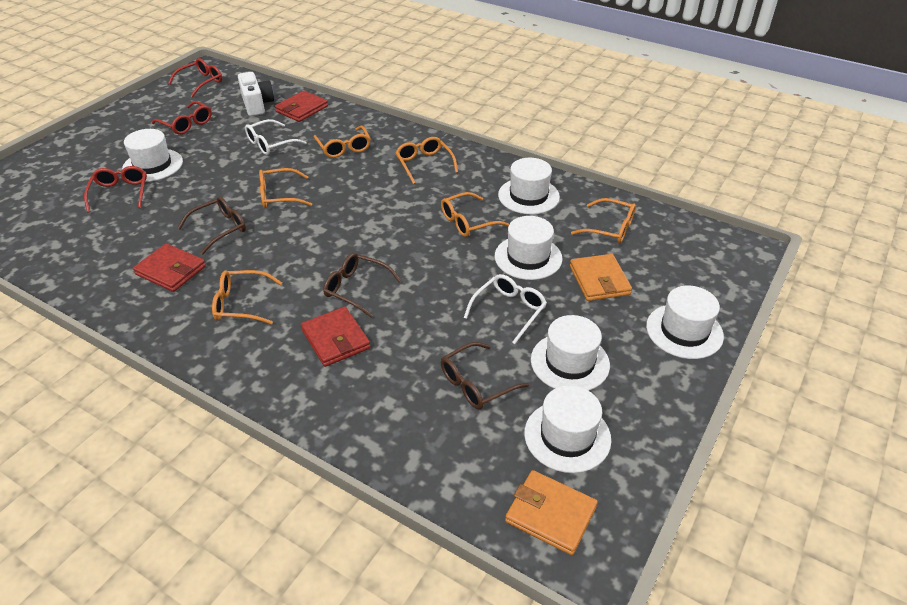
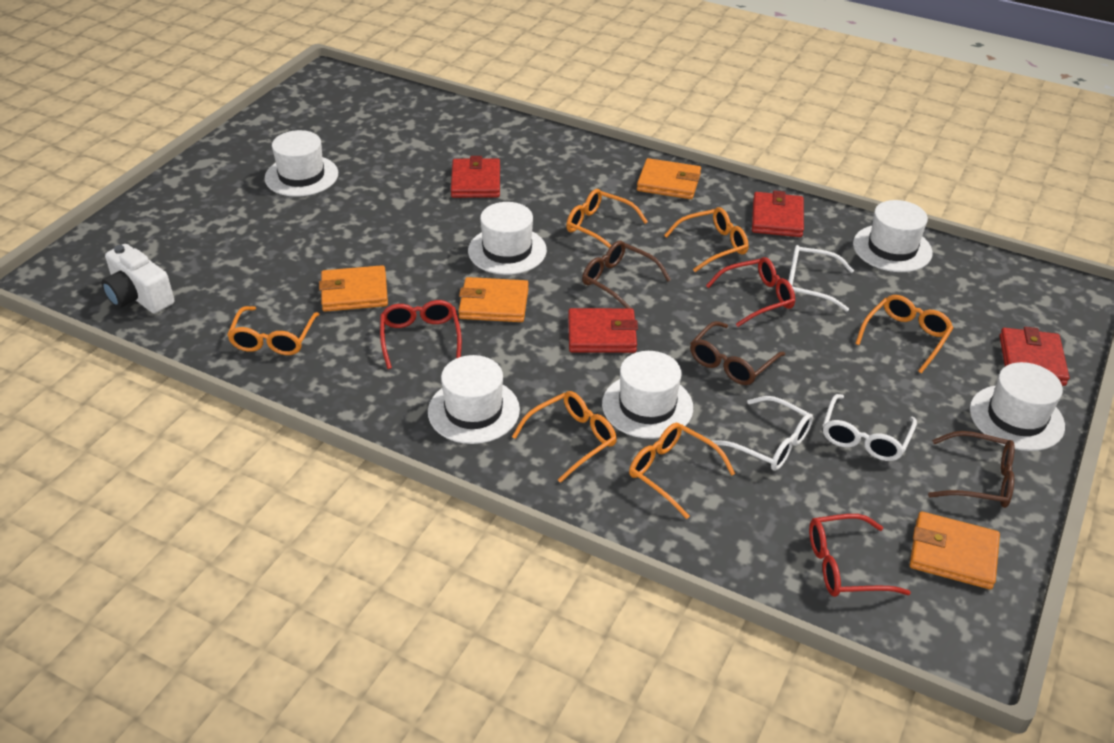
orange wallet: 2 -> 4
red wallet: 3 -> 4
white glasses: 2 -> 3

